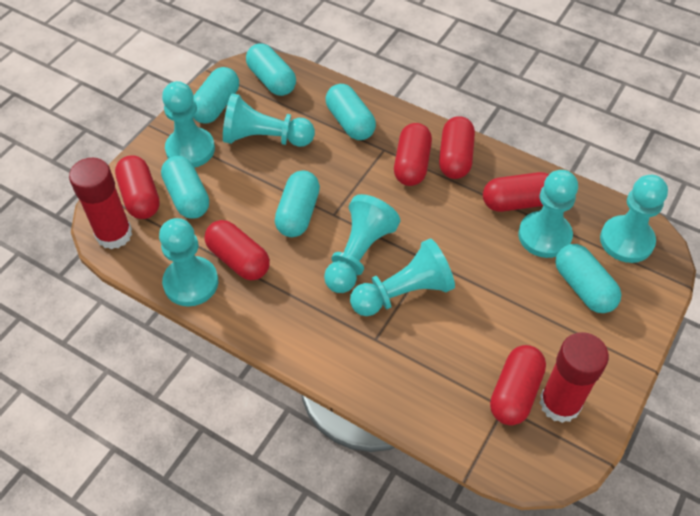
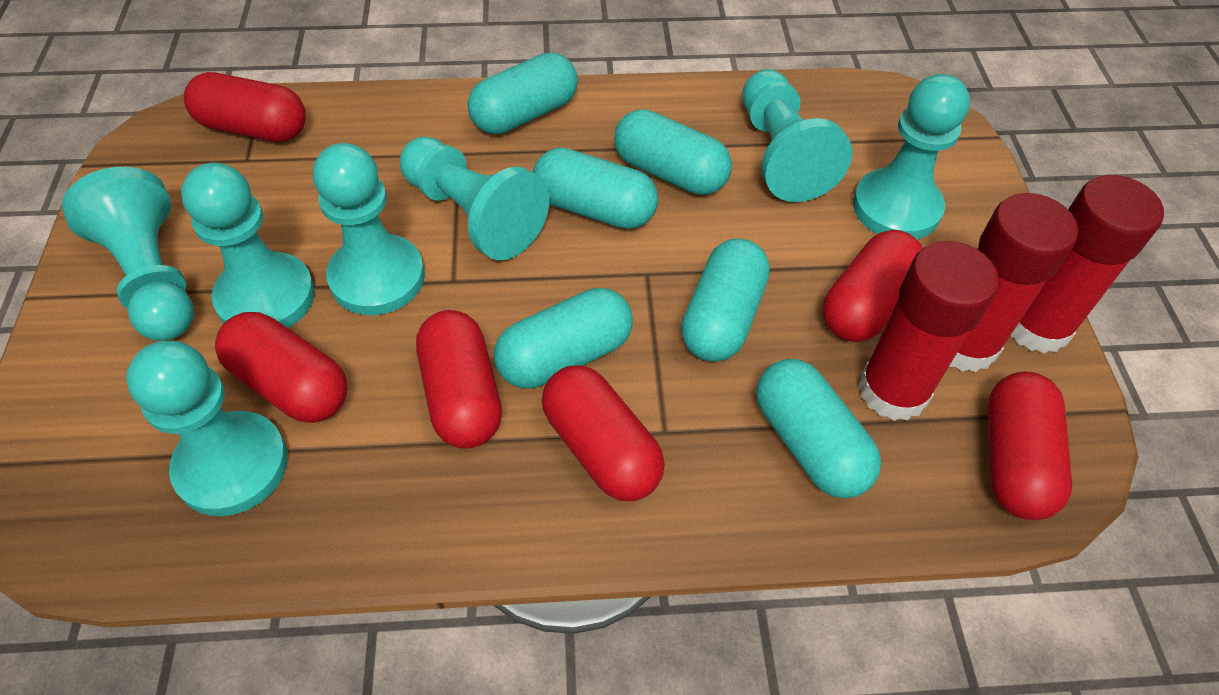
red glue stick: 2 -> 3

